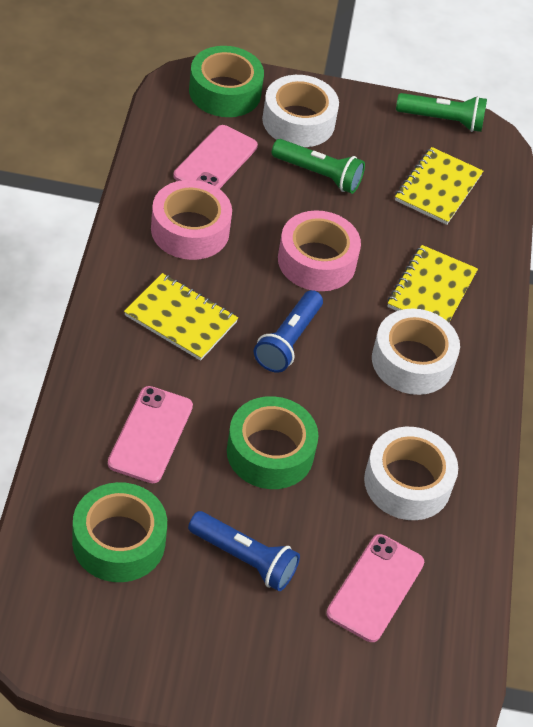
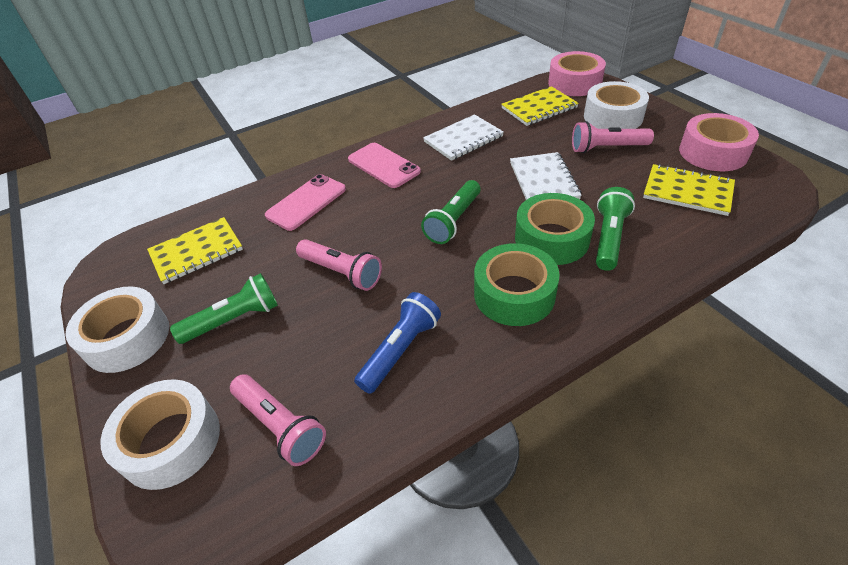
blue flashlight: 2 -> 1
green flashlight: 2 -> 3
green tape: 3 -> 2
pink flashlight: 0 -> 3
pink phone: 3 -> 2
white notebook: 0 -> 2

